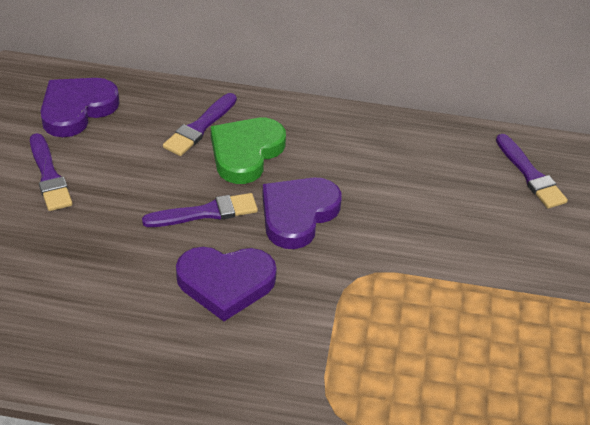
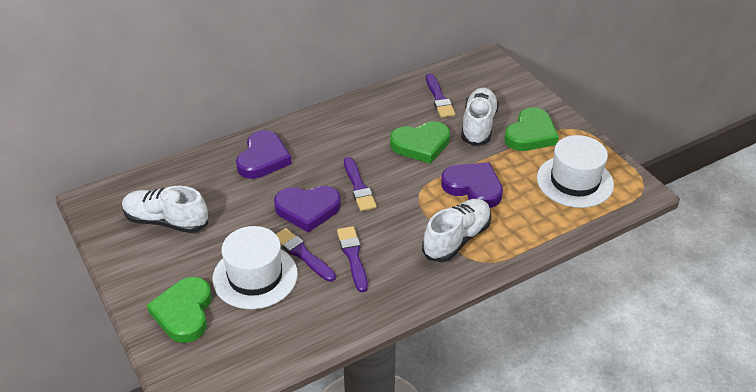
green heart: 1 -> 3
white hat: 0 -> 2
white shoe: 0 -> 3

